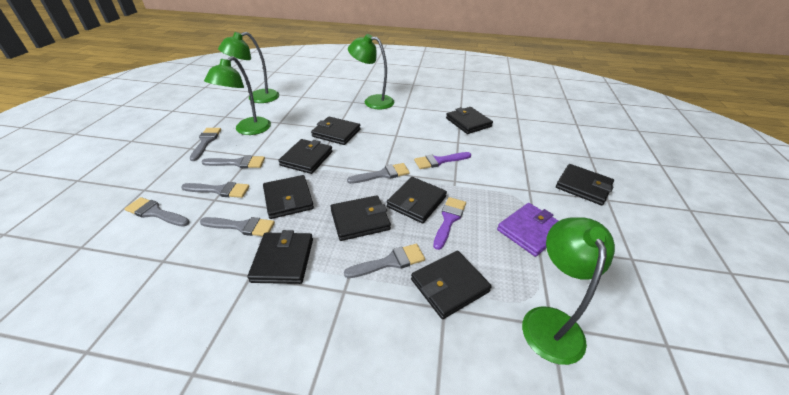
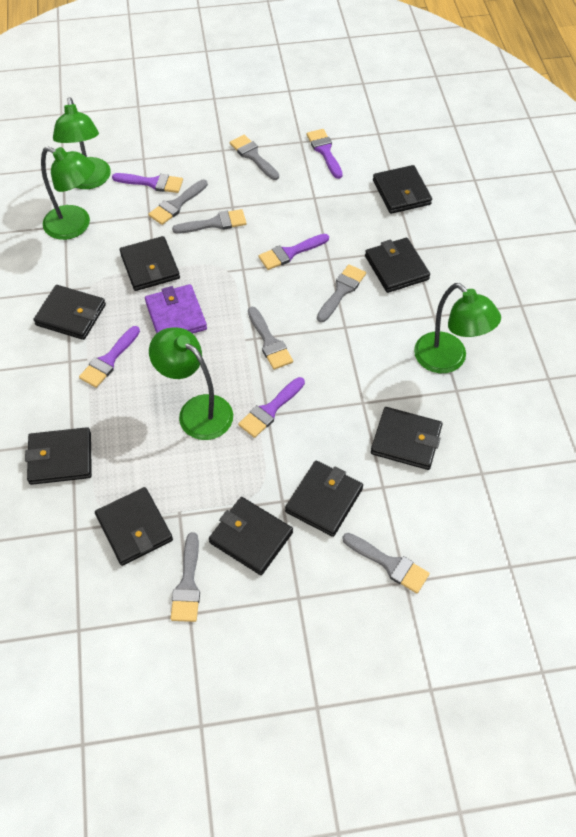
purple brush: 2 -> 5

